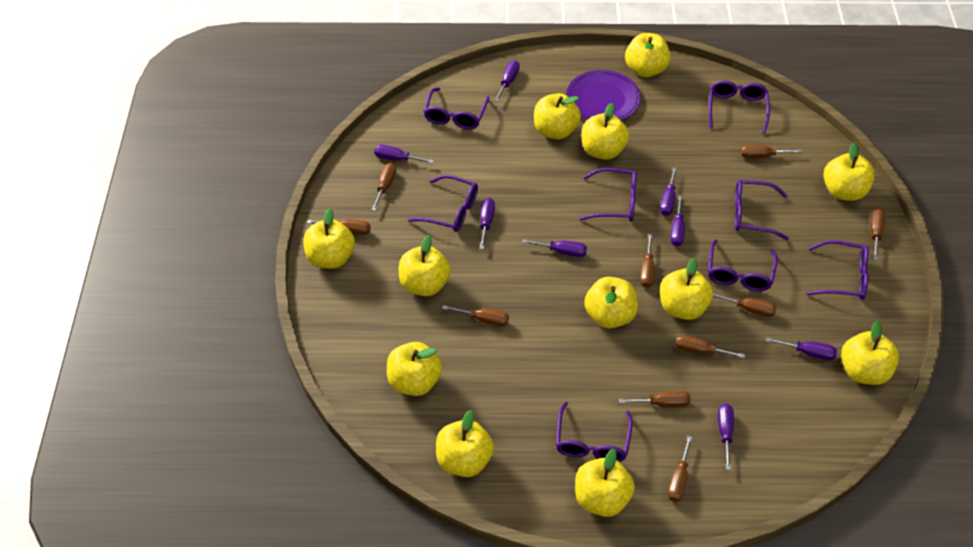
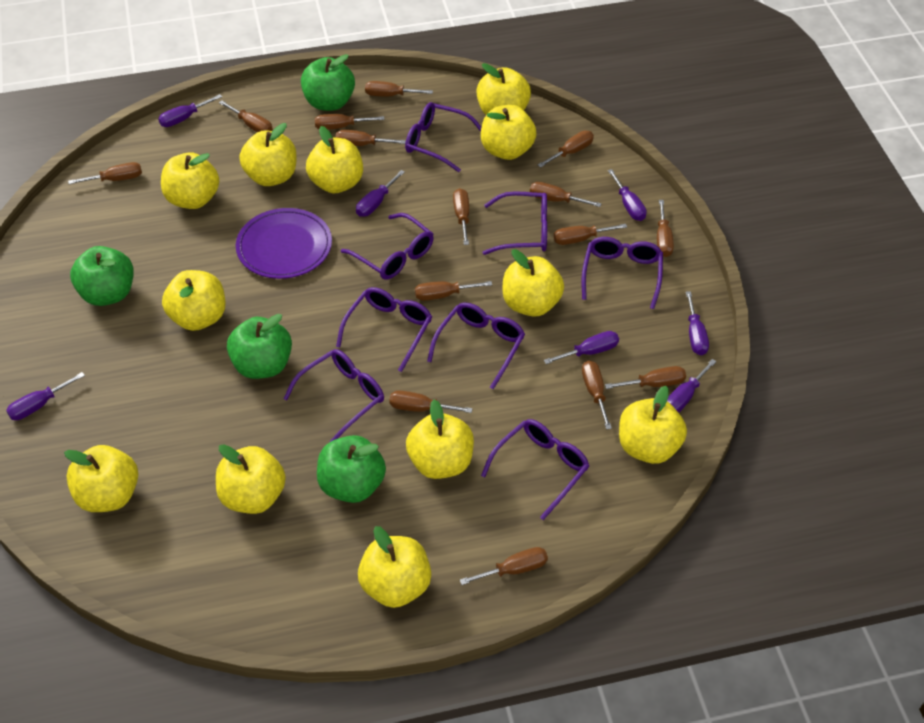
brown screwdriver: 10 -> 15
green apple: 0 -> 4
purple screwdriver: 8 -> 7

